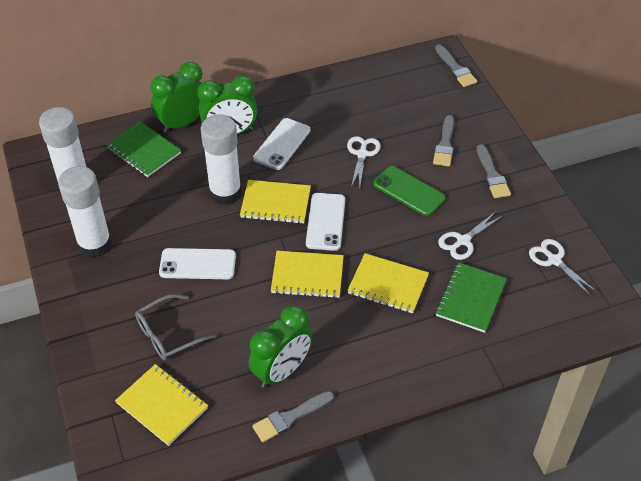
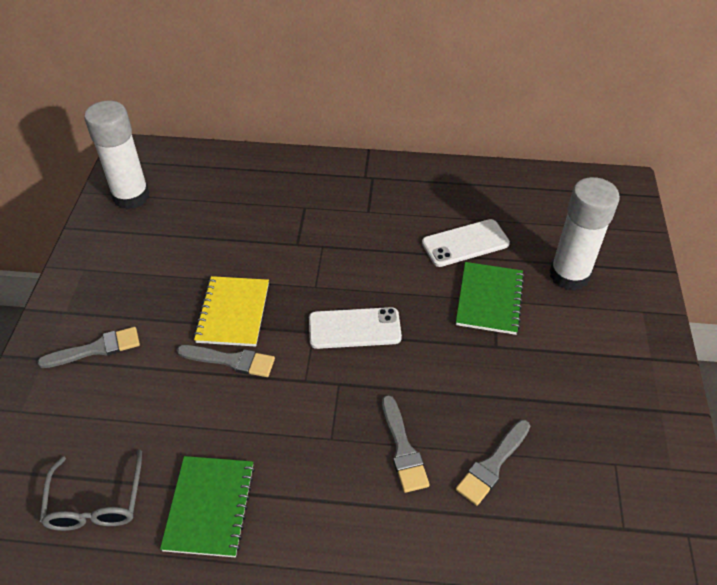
green clock: 3 -> 0
green phone: 1 -> 0
white glue stick: 3 -> 2
white phone: 3 -> 2
white scissors: 3 -> 0
yellow notebook: 4 -> 1

